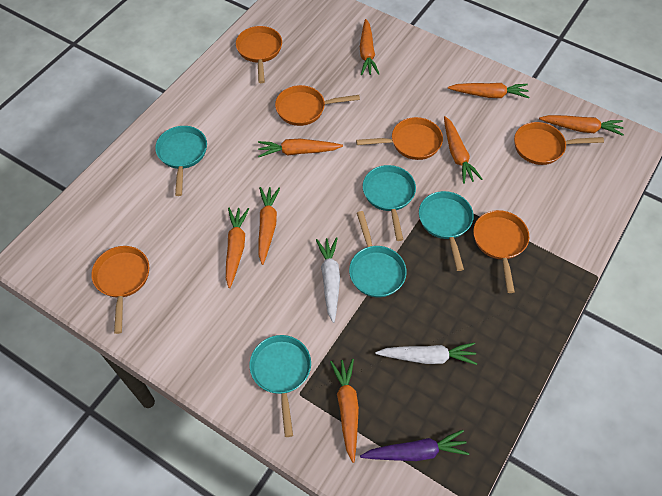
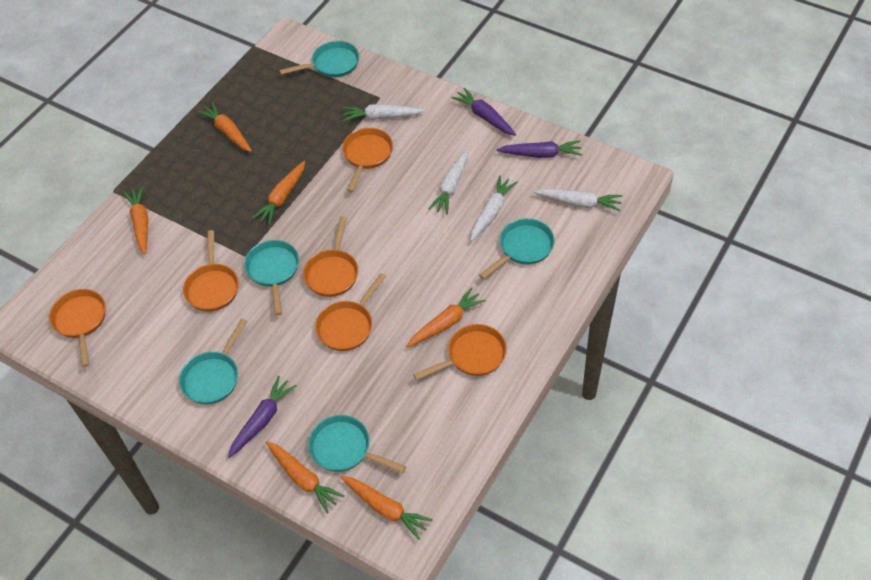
orange carrot: 8 -> 6
purple carrot: 1 -> 3
white carrot: 2 -> 4

